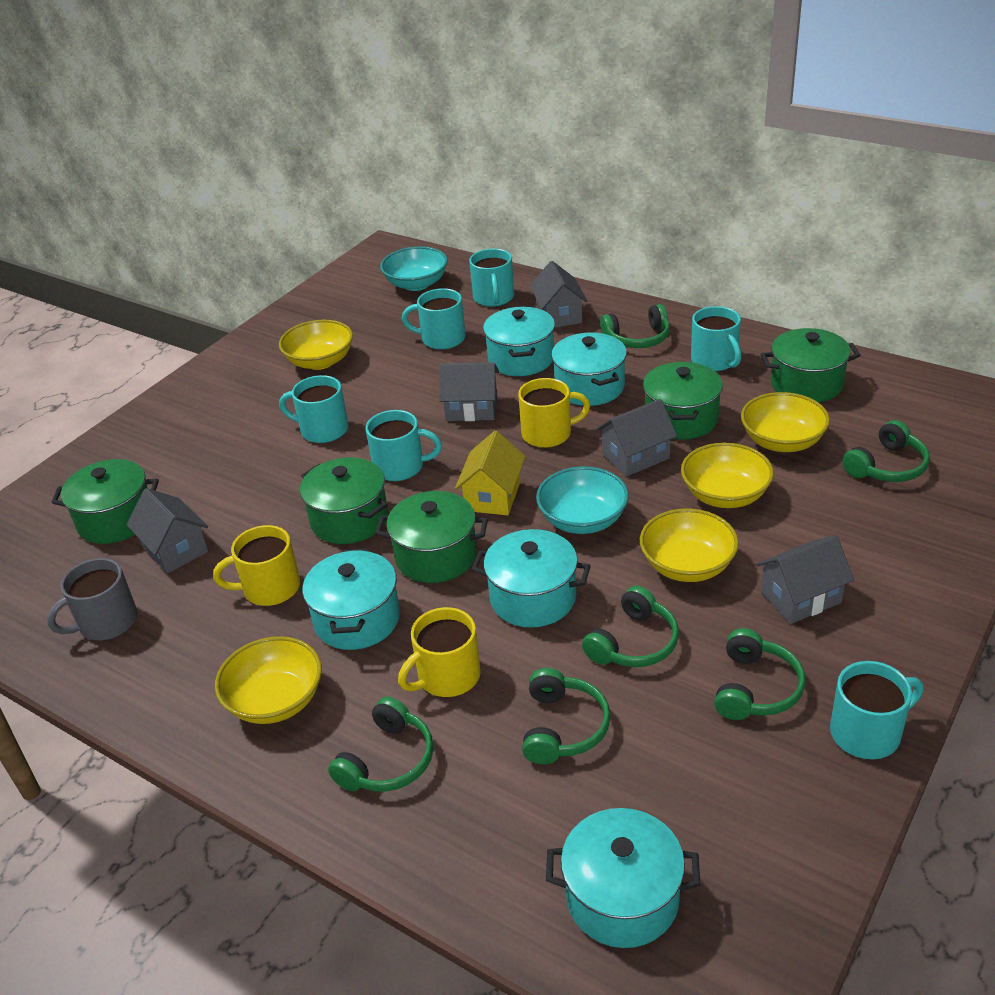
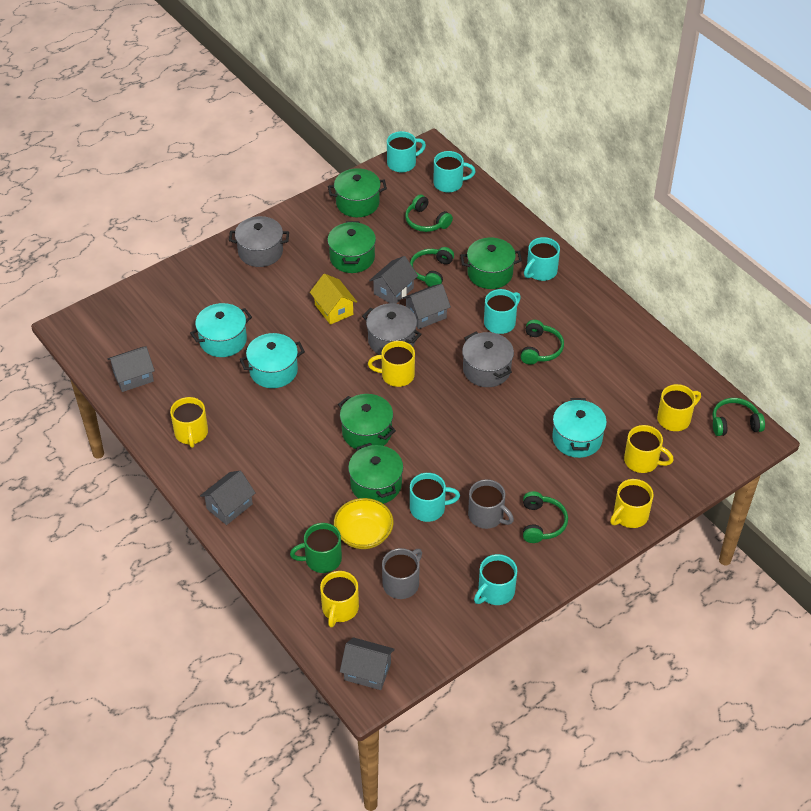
green headphones: 6 -> 5
green mug: 0 -> 1
grey mug: 1 -> 2
grey pot: 0 -> 3
turquoise bowl: 2 -> 0
turquoise pot: 5 -> 3
yellow bowl: 5 -> 1
yellow mug: 3 -> 6

